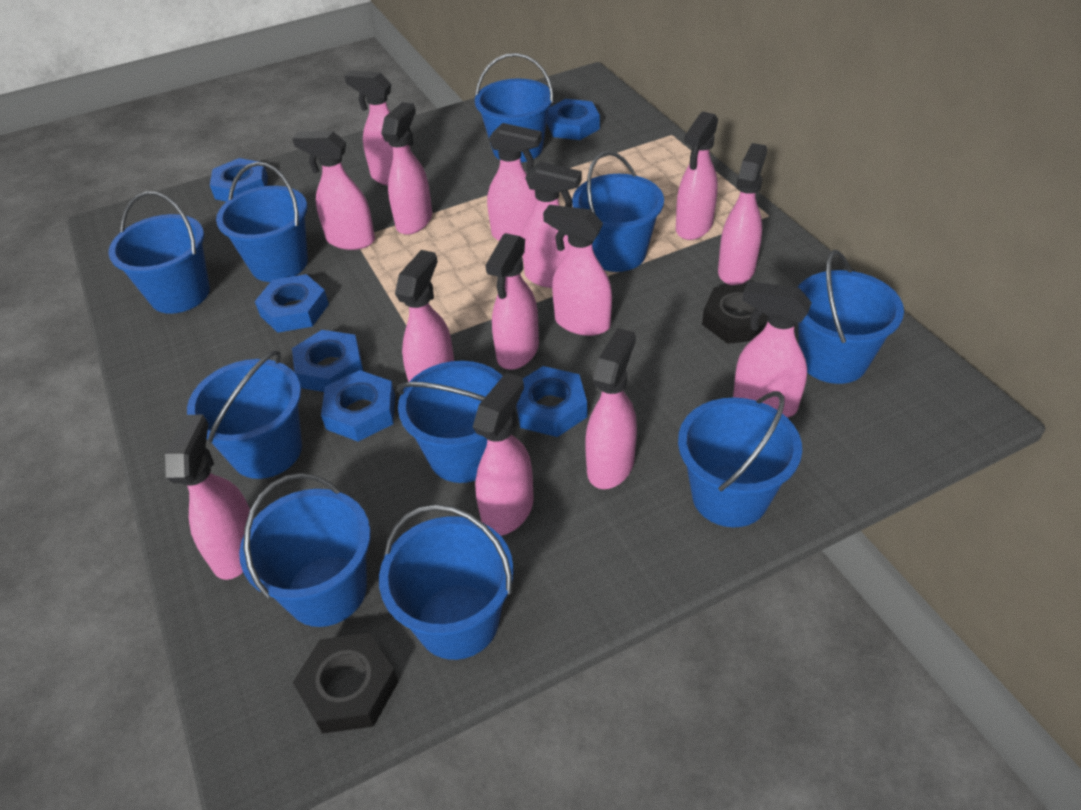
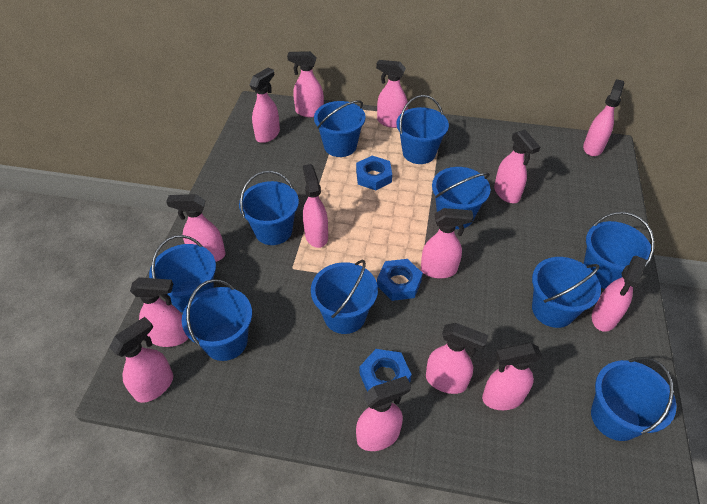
black nut: 2 -> 0
blue nut: 6 -> 3

